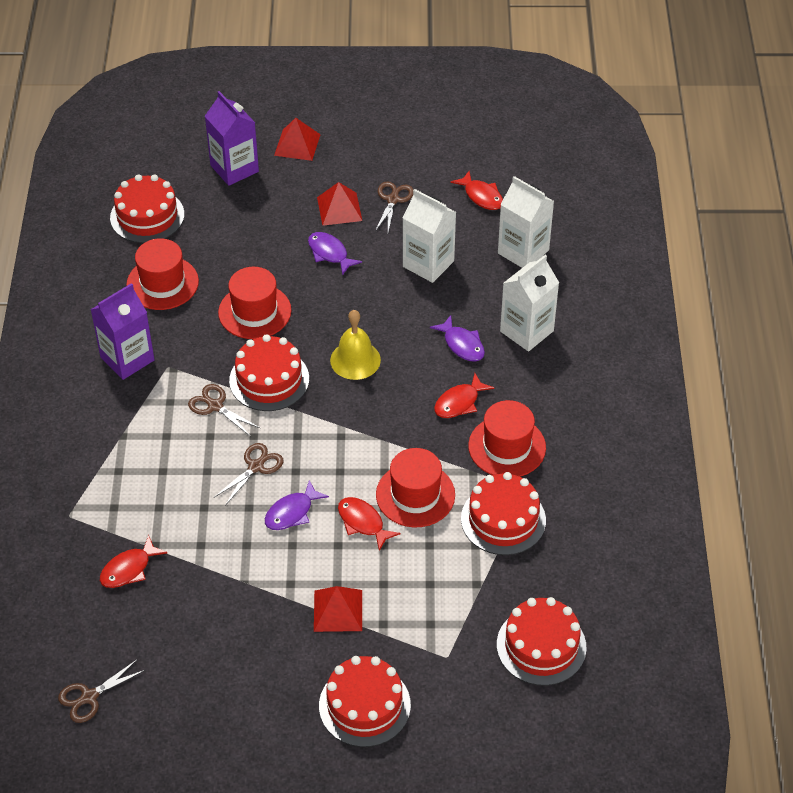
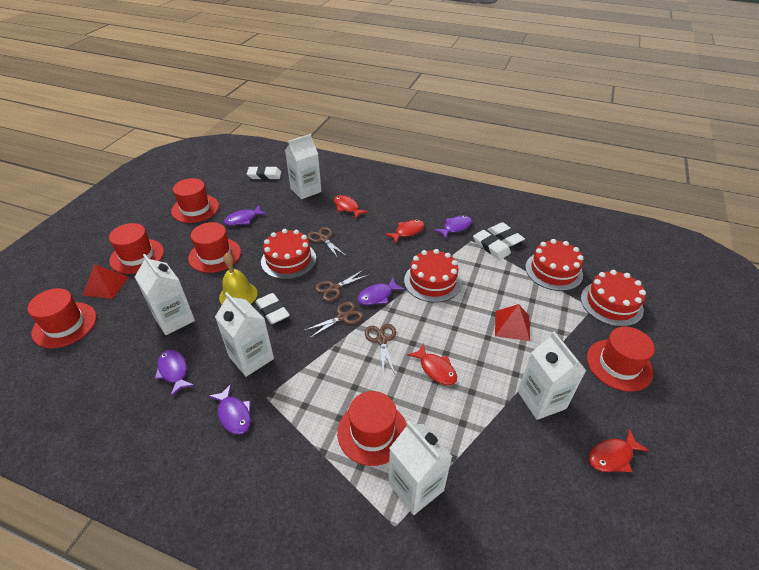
purple carton: 2 -> 0
purple fish: 3 -> 5
red cake: 5 -> 4
red hat: 4 -> 6
red pyramid: 3 -> 2
white carton: 3 -> 5
white eraser: 0 -> 4

